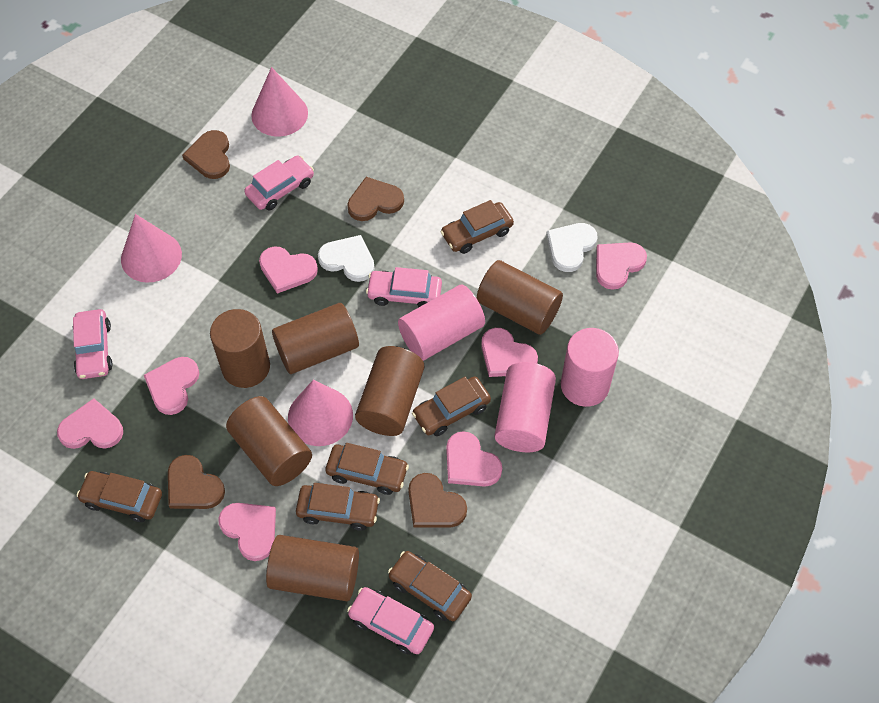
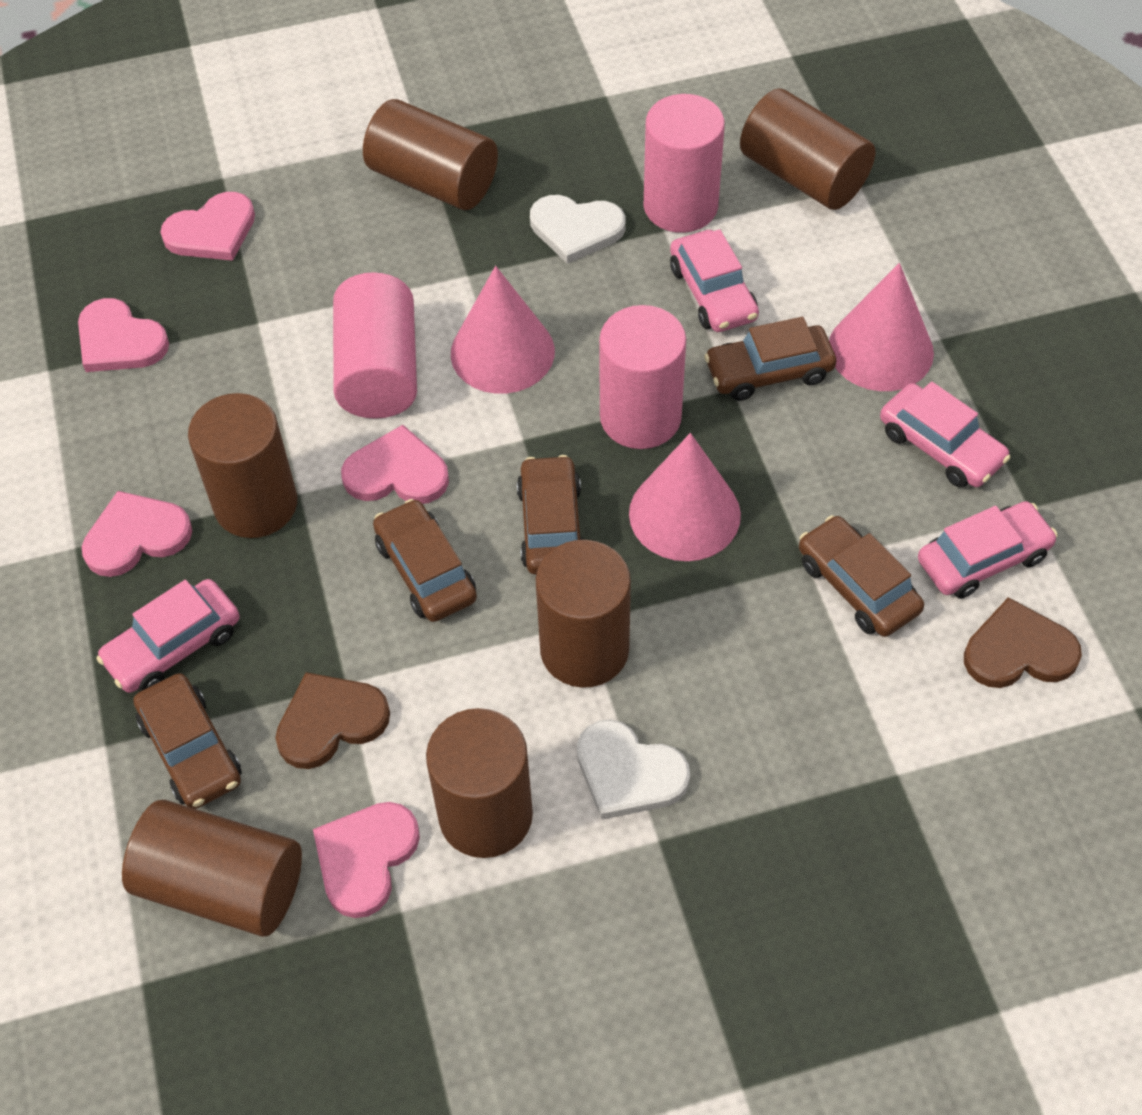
brown car: 6 -> 5
brown heart: 4 -> 2
pink heart: 7 -> 5

